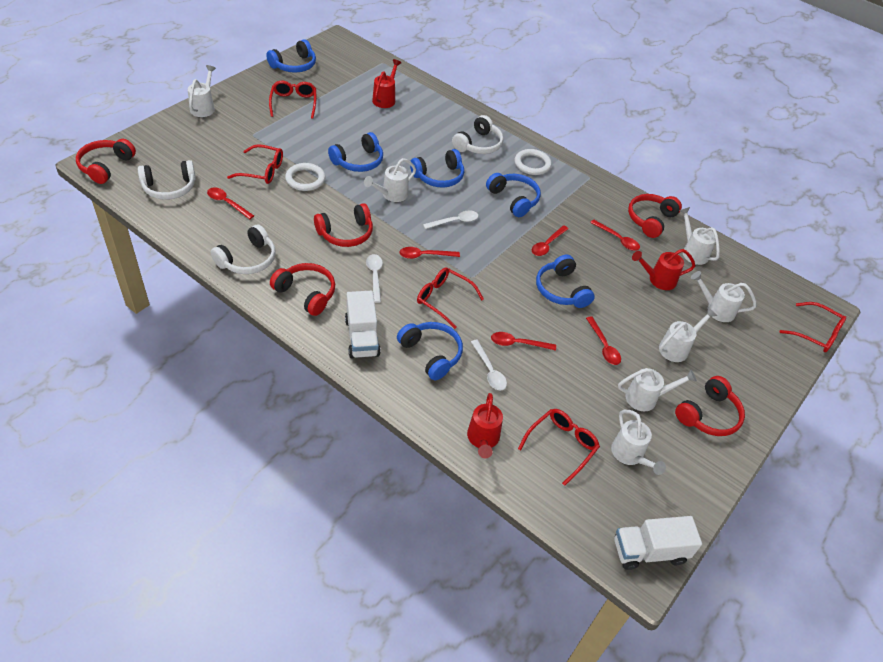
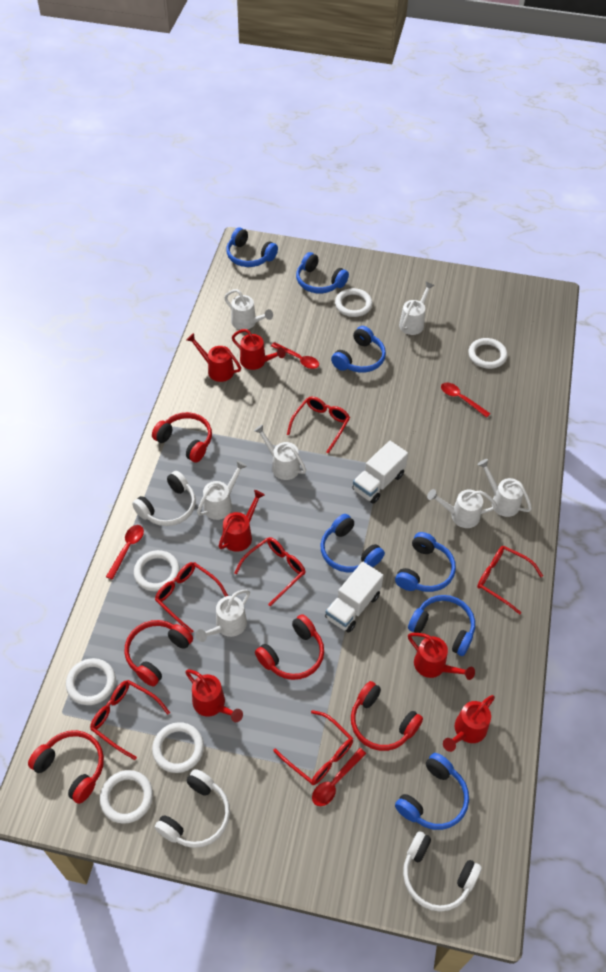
blue headphones: 6 -> 7
red glasses: 5 -> 6
red spoon: 6 -> 4
red watering can: 3 -> 6
white ring: 2 -> 6
white spoon: 3 -> 0

